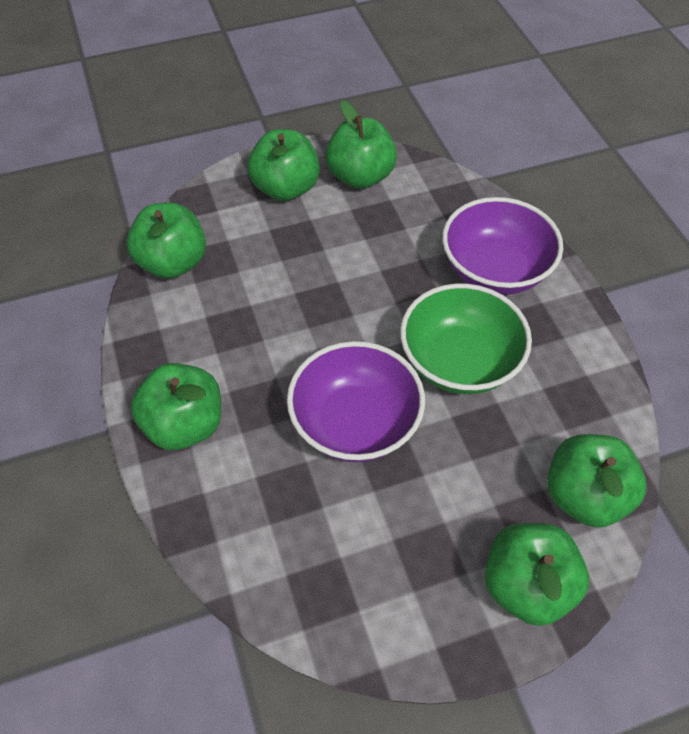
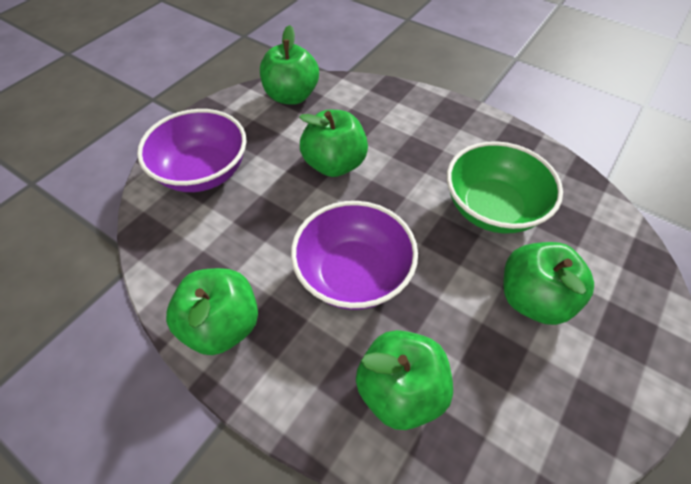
green apple: 6 -> 5

